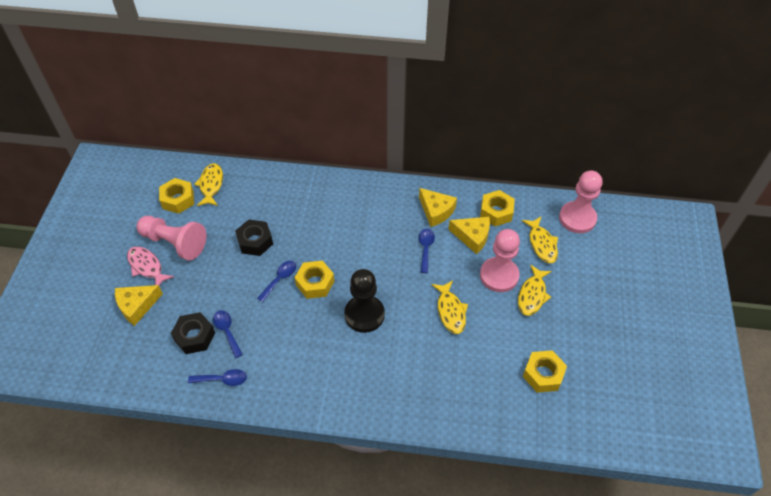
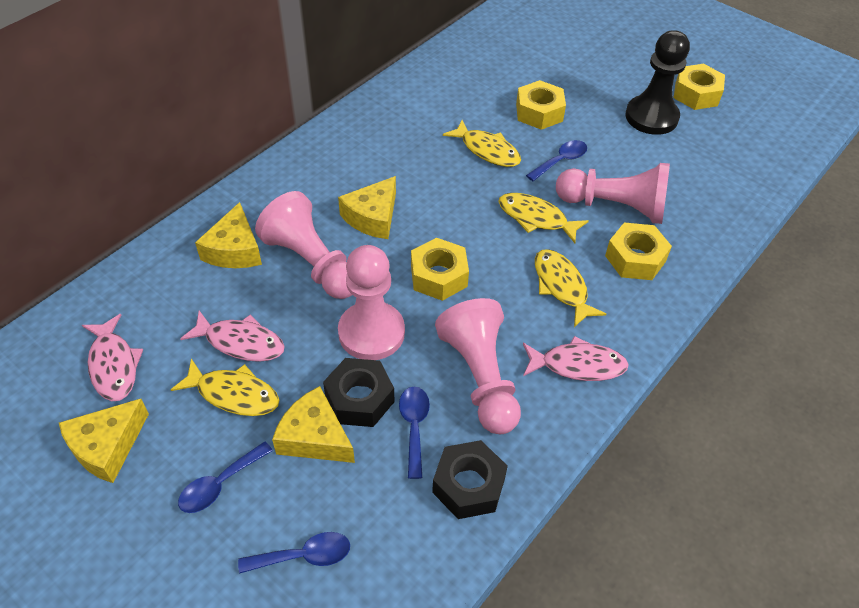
pink fish: 1 -> 3
pink pawn: 3 -> 4
yellow cheese: 3 -> 4

